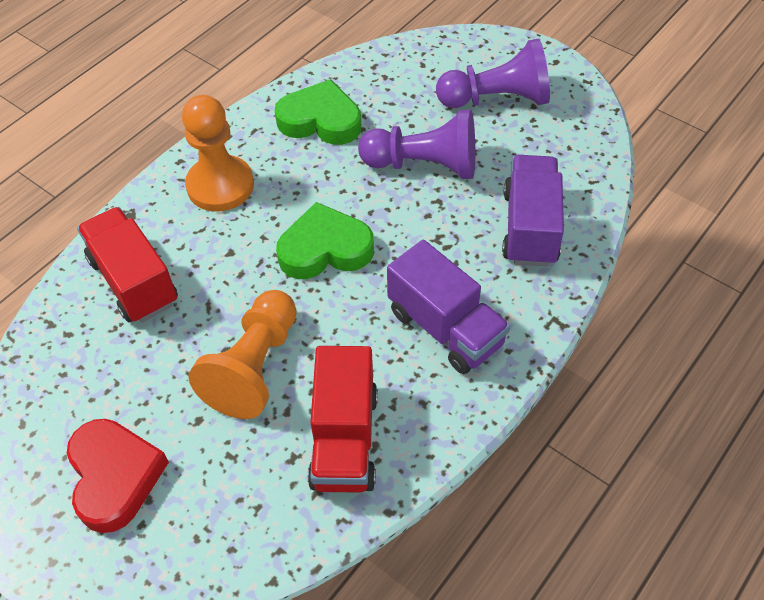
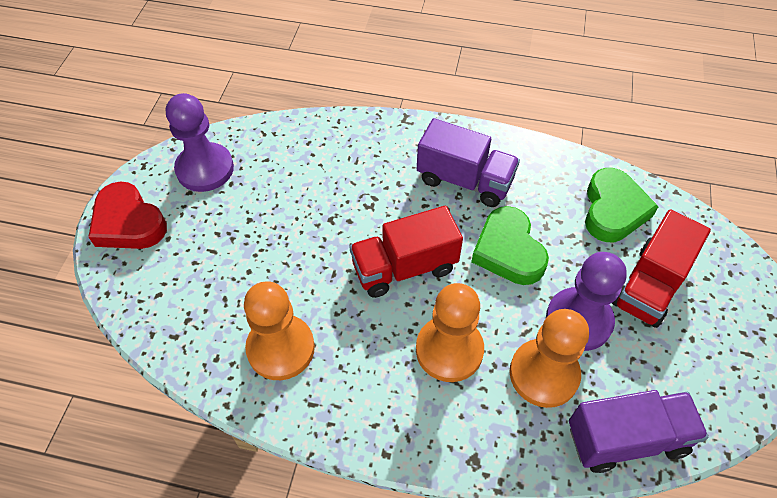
orange pawn: 2 -> 3

